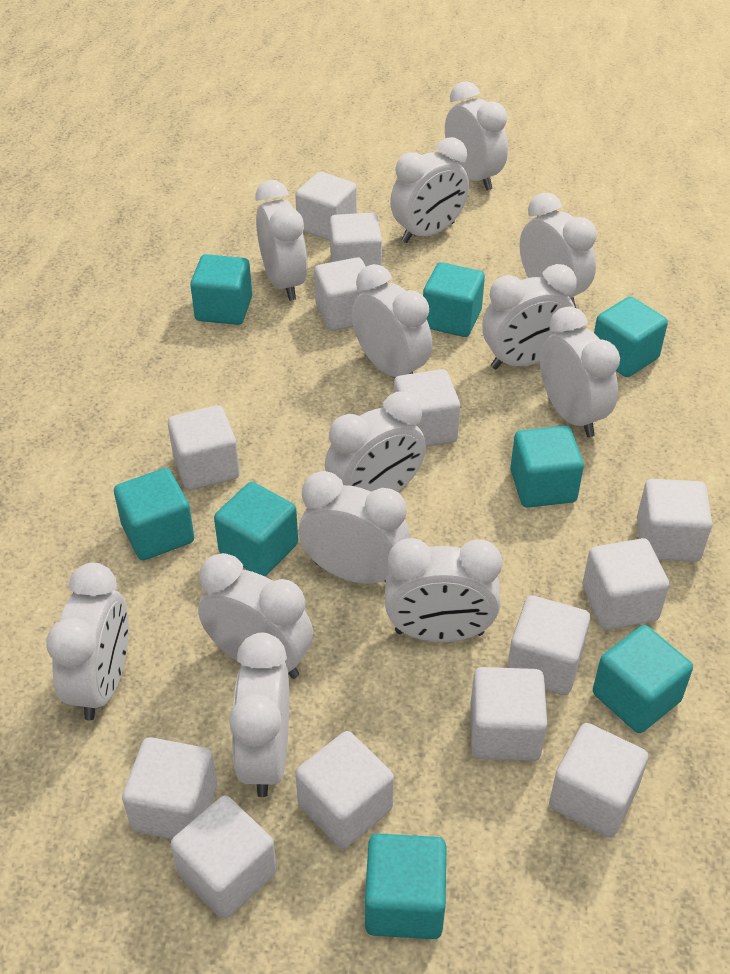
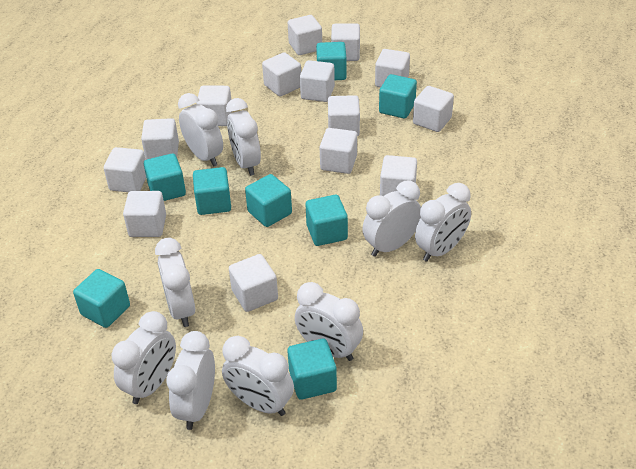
white clock: 13 -> 9
white cube: 13 -> 14

